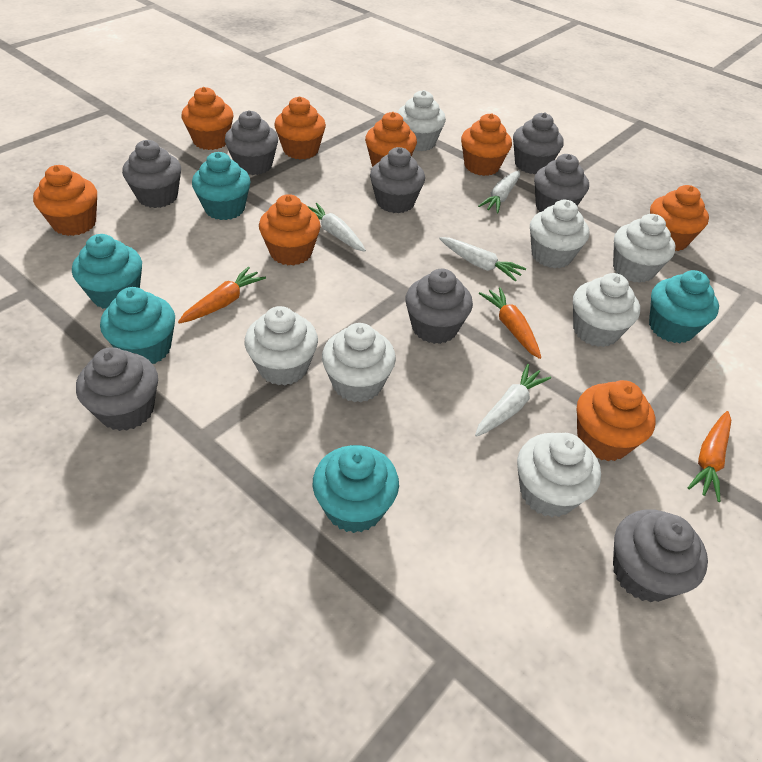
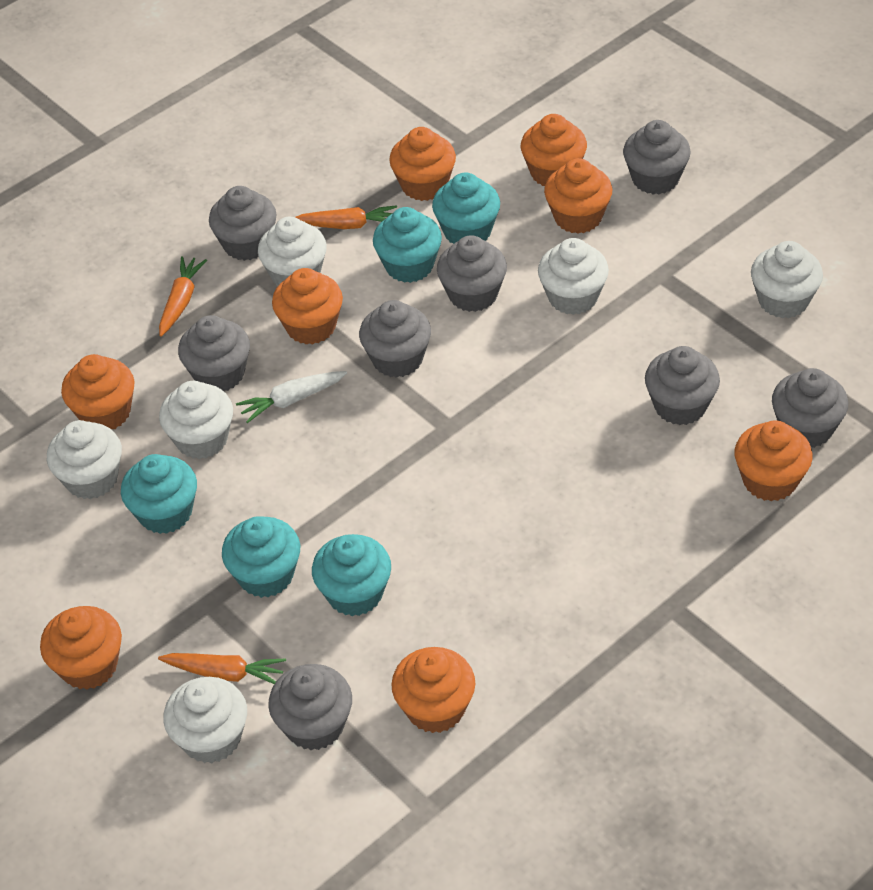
white carrot: 4 -> 1
white cupcake: 7 -> 6

